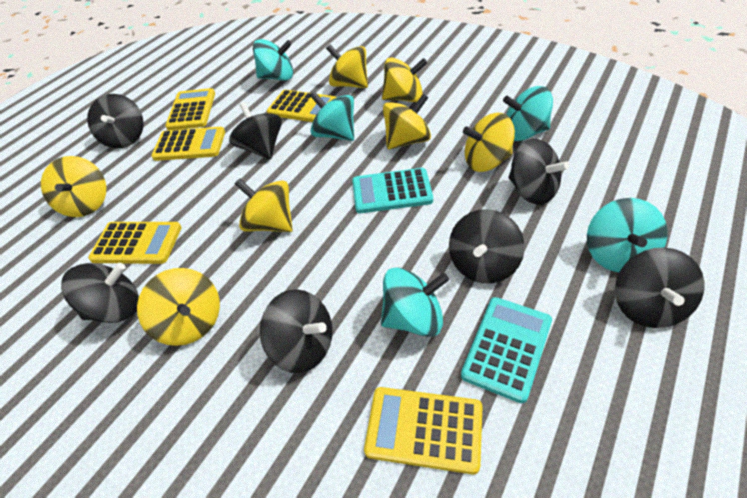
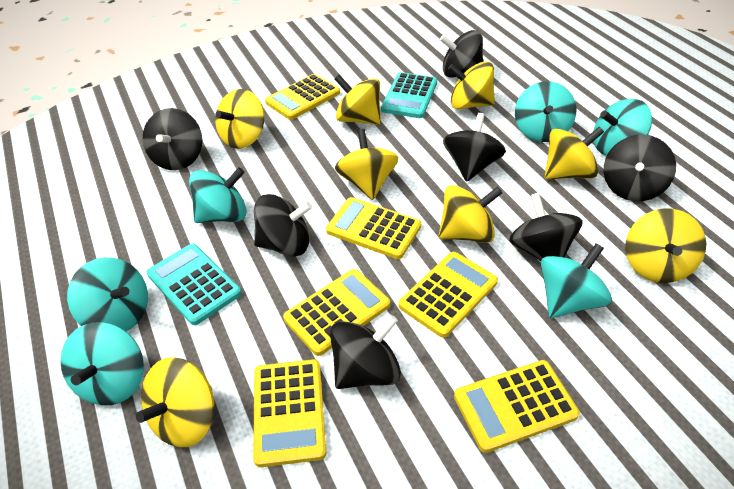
turquoise spinning top: 5 -> 6
yellow calculator: 5 -> 6
yellow spinning top: 7 -> 8

